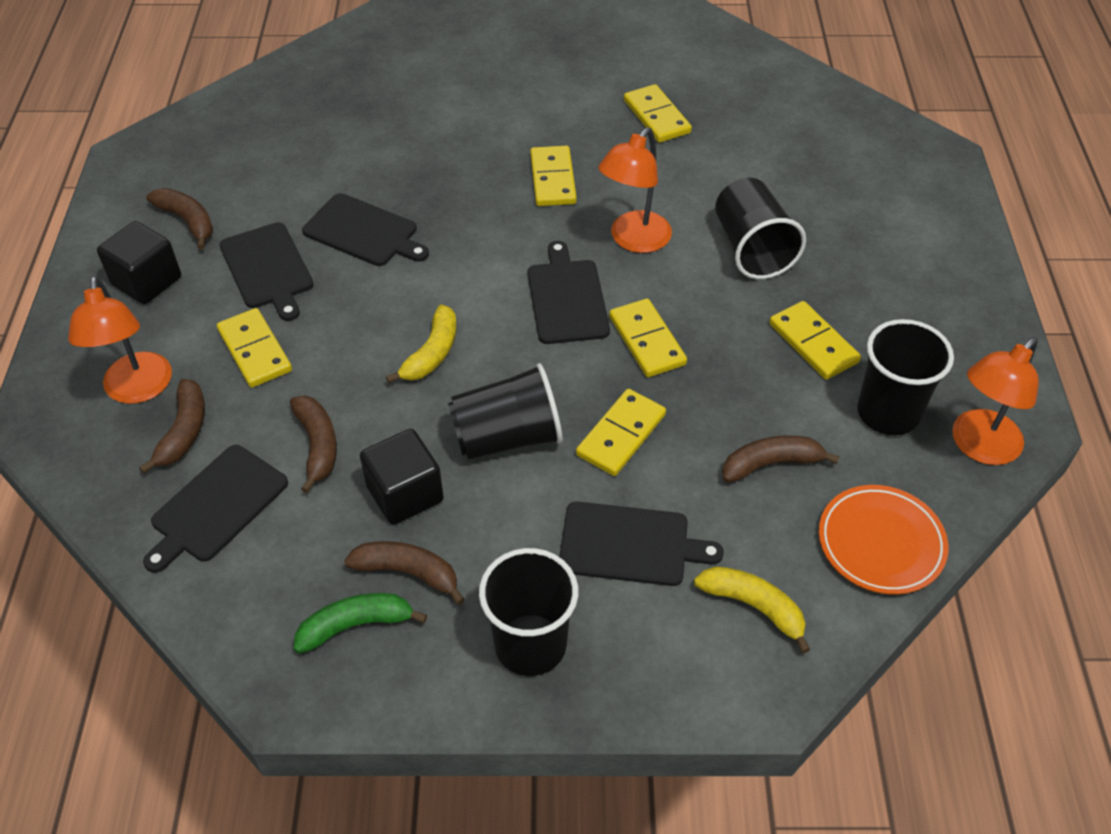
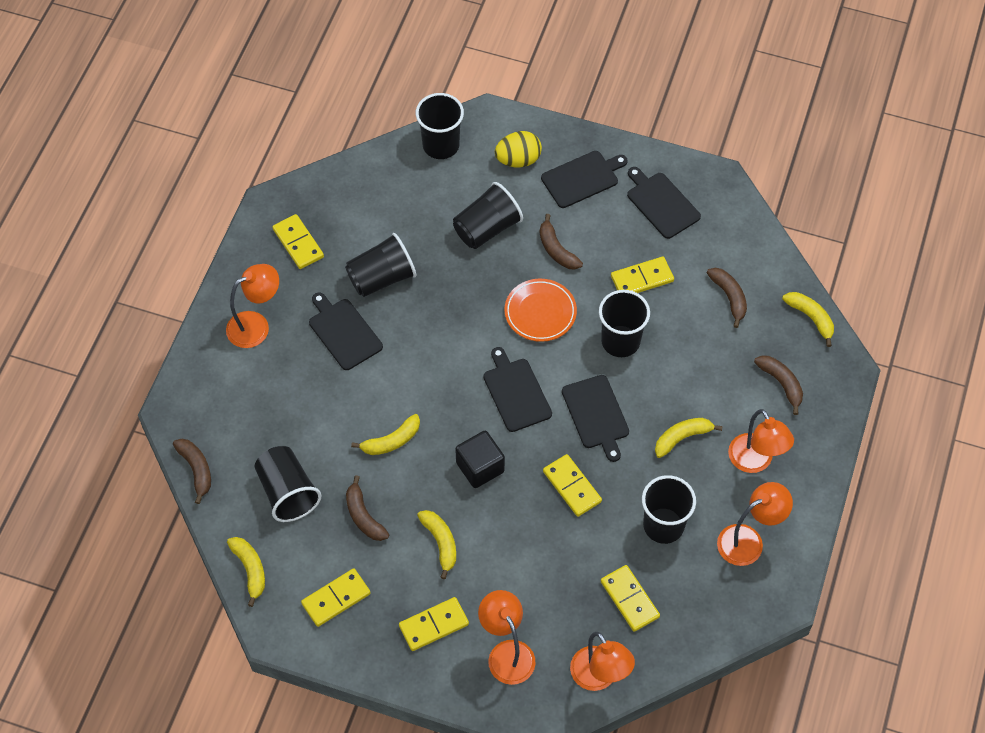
black cube: 2 -> 1
black cup: 4 -> 6
green banana: 1 -> 0
orange lamp: 3 -> 5
yellow banana: 2 -> 5
yellow egg: 0 -> 1

